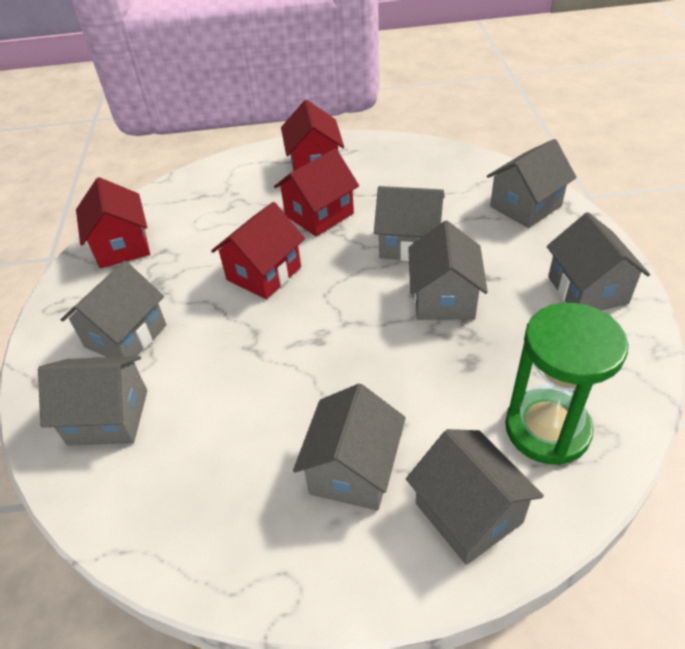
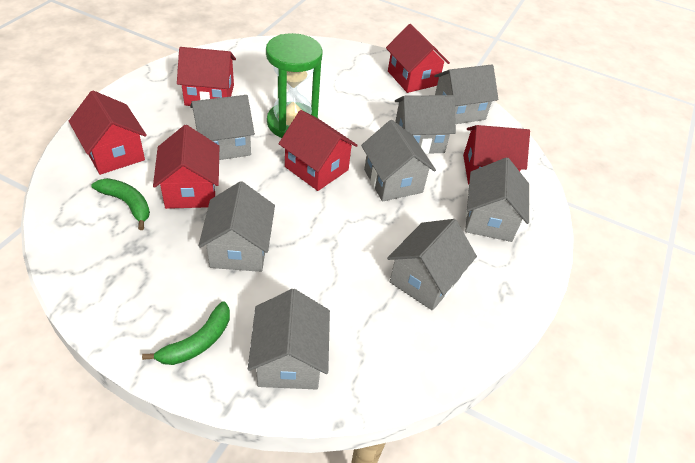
green banana: 0 -> 2
red house: 4 -> 6

